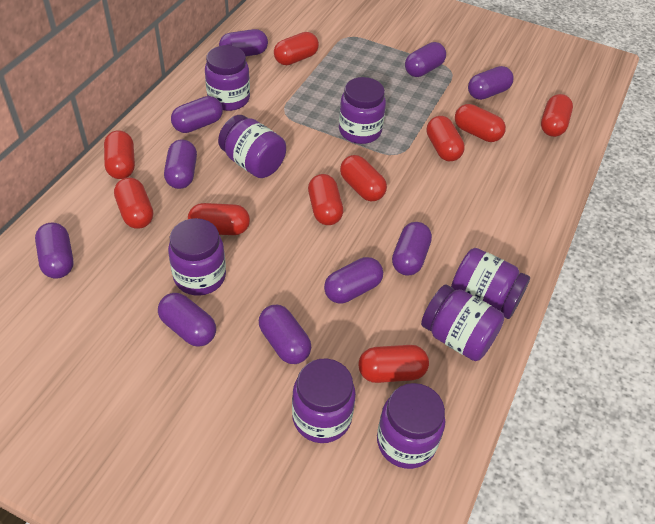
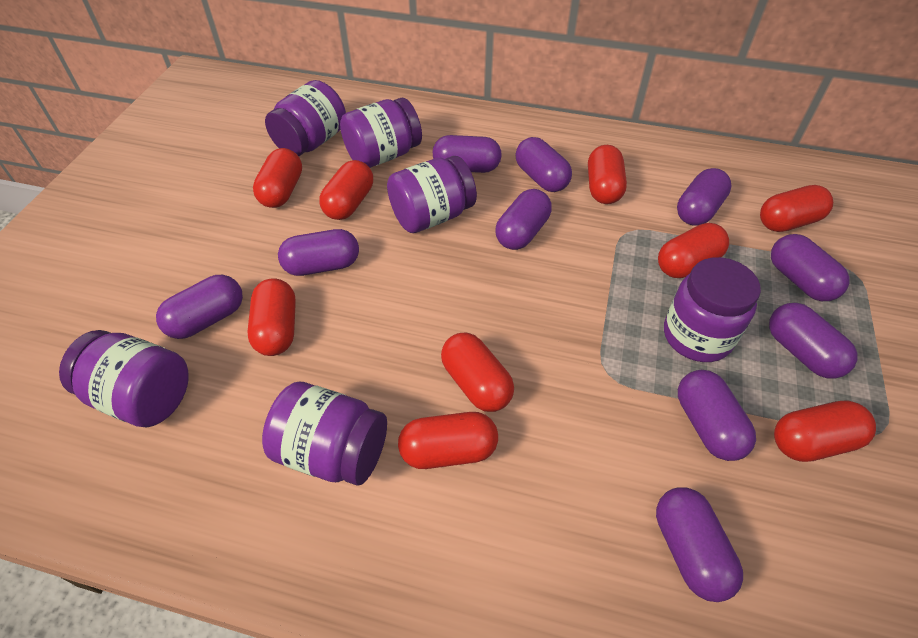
purple jar: 8 -> 6
red capsule: 10 -> 9

